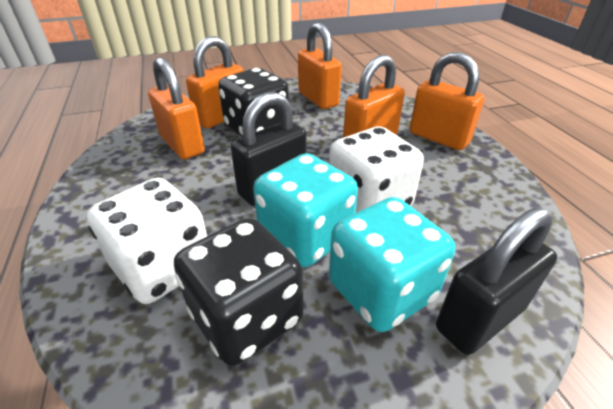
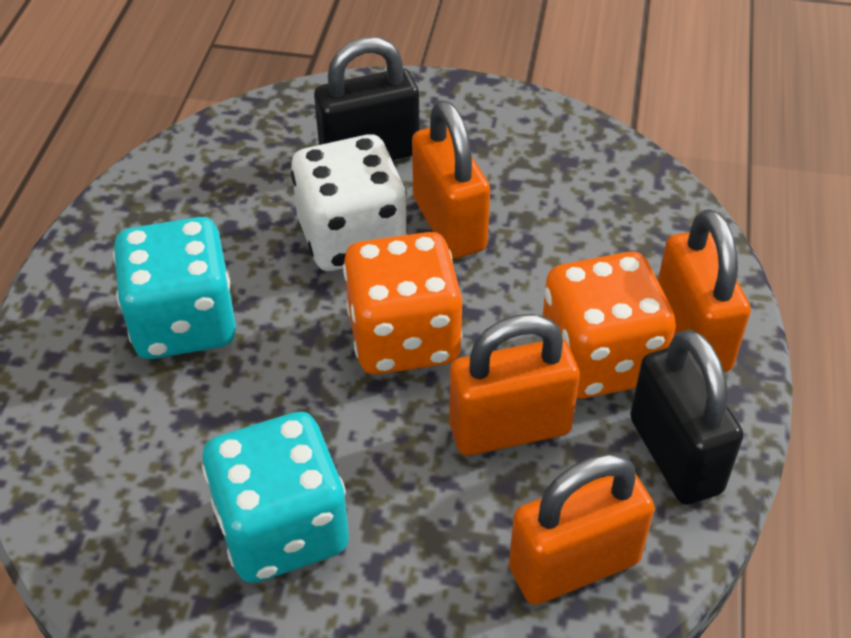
black dice: 2 -> 0
orange dice: 0 -> 2
orange padlock: 5 -> 4
white dice: 2 -> 1

